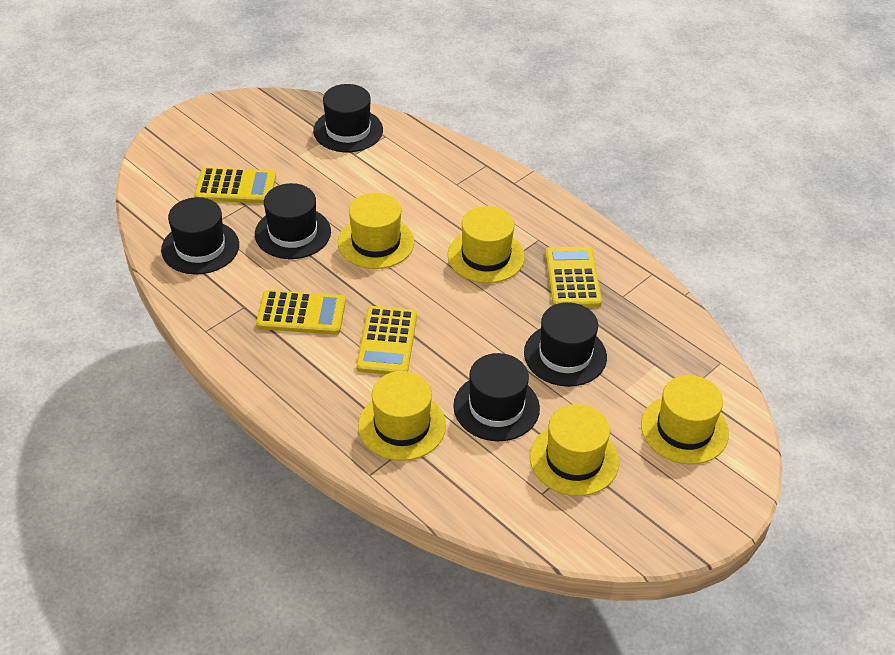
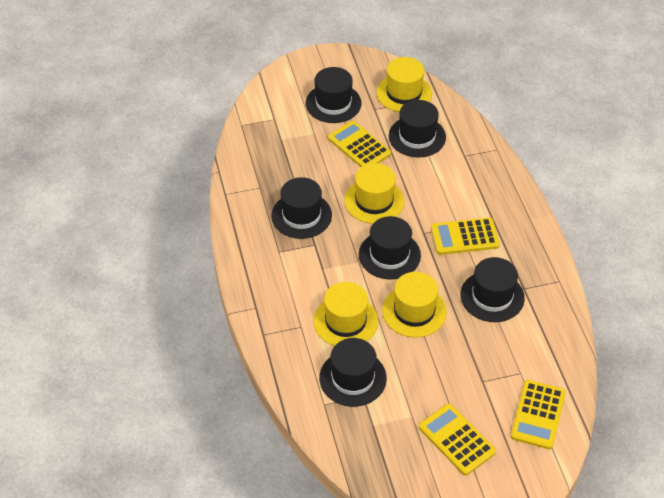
black hat: 5 -> 6
yellow hat: 5 -> 4

